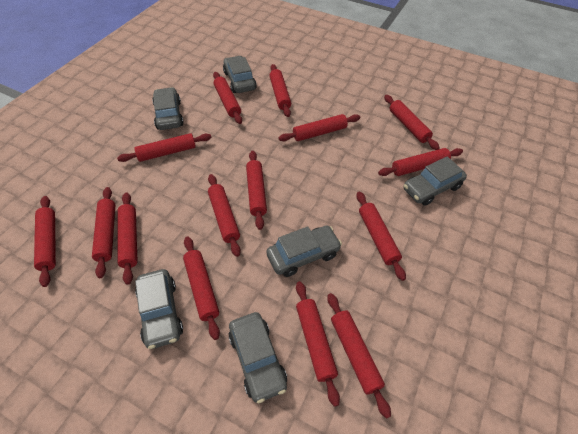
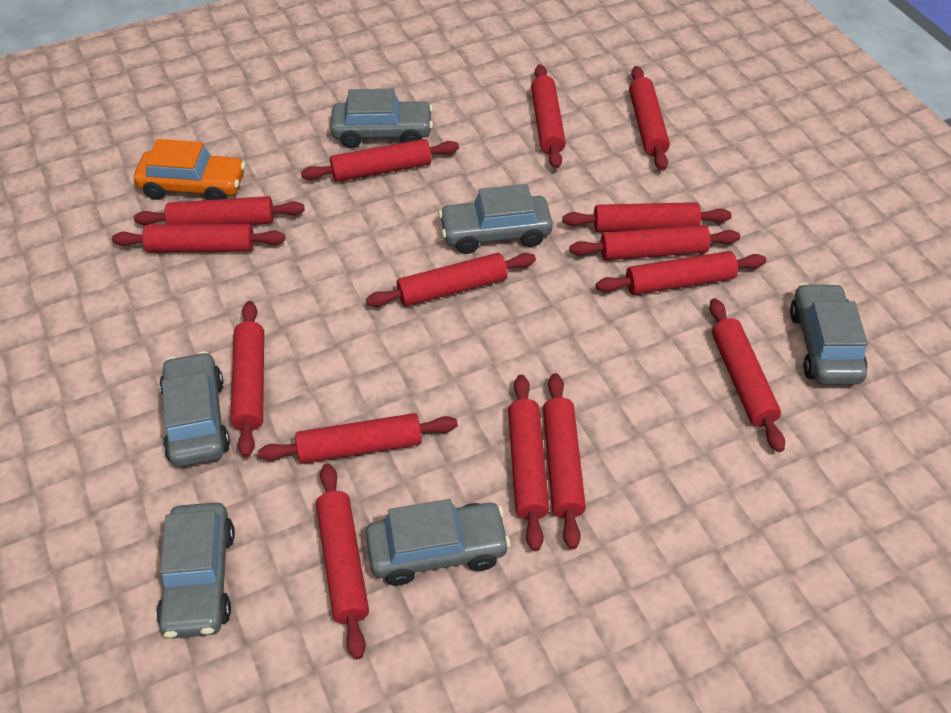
orange car: 0 -> 1

